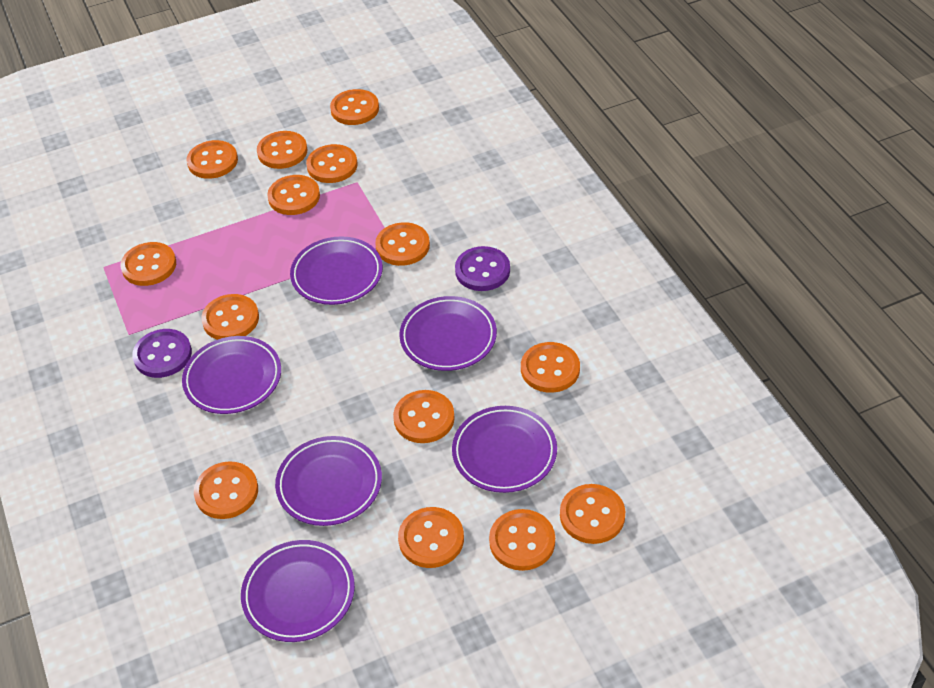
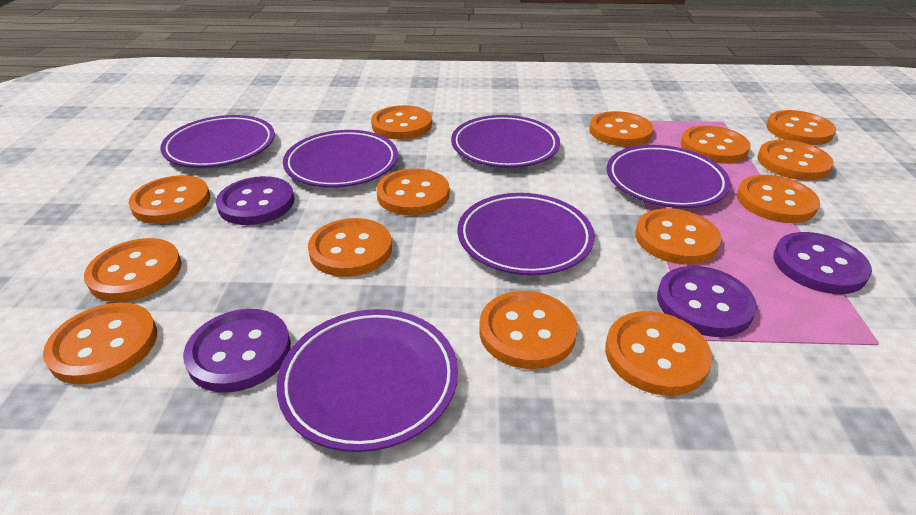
purple button: 2 -> 4

